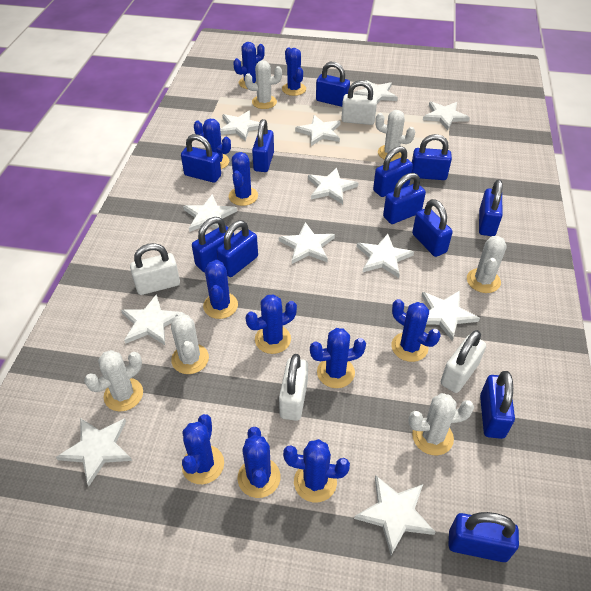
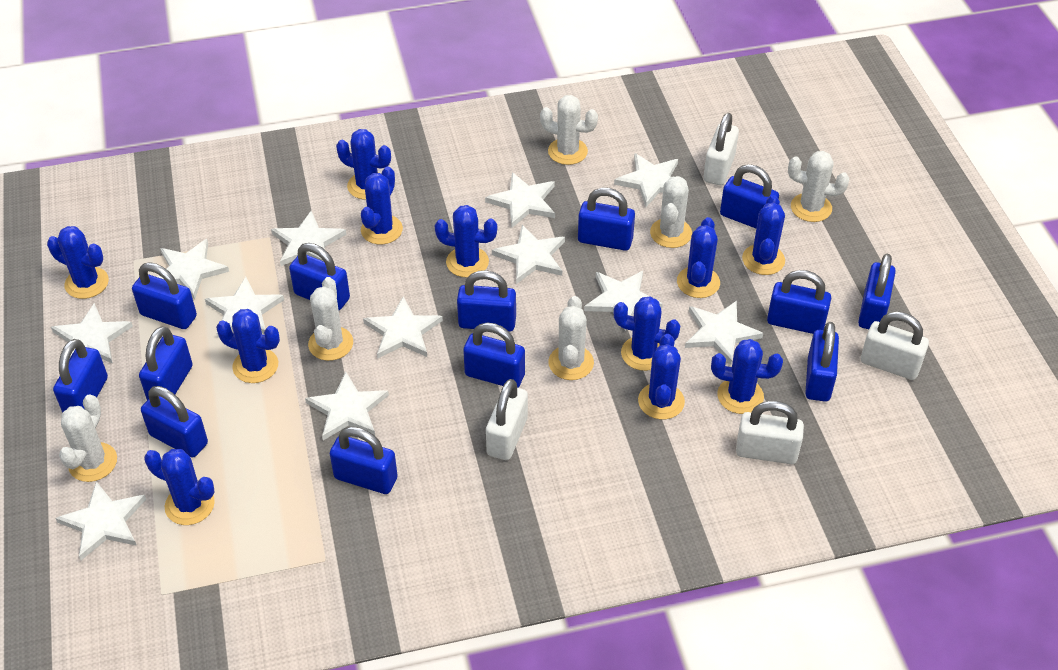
blue padlock: 12 -> 13

